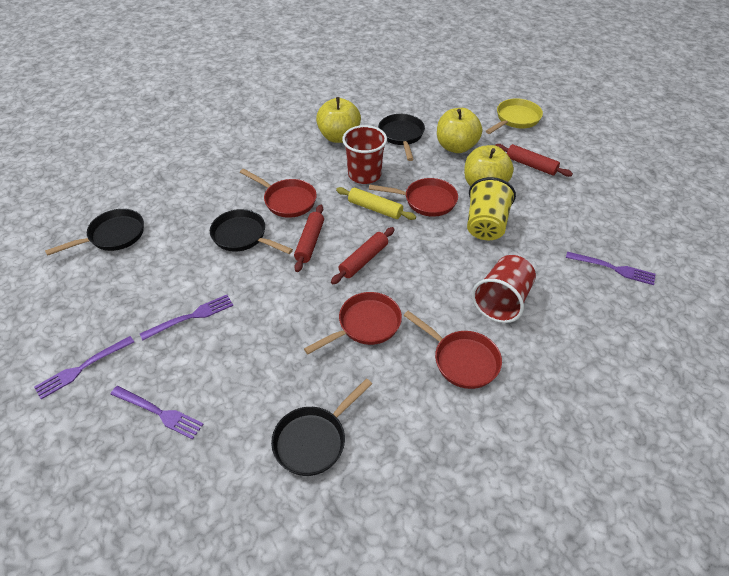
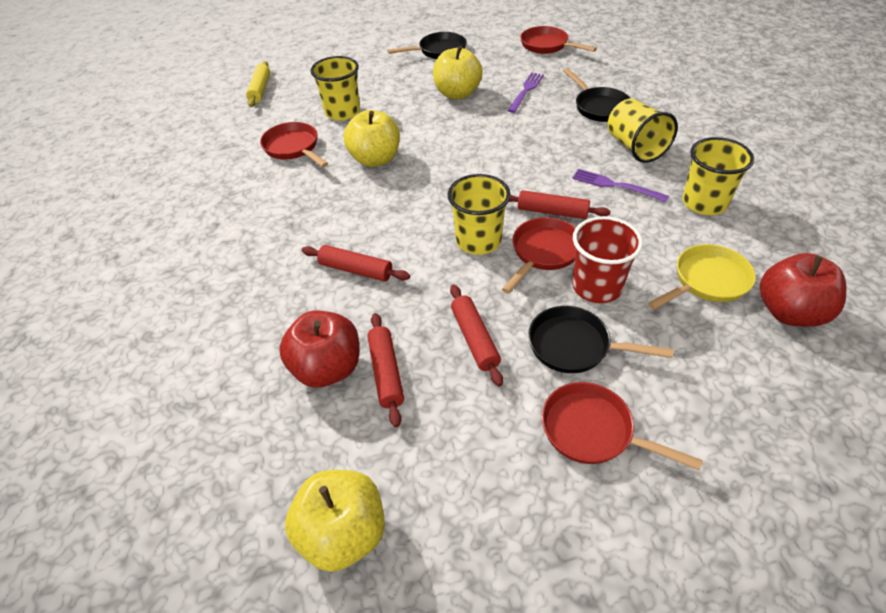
black pan: 4 -> 3
purple fork: 4 -> 2
red apple: 0 -> 2
red cup: 2 -> 1
red rolling pin: 3 -> 4
yellow cup: 1 -> 4

